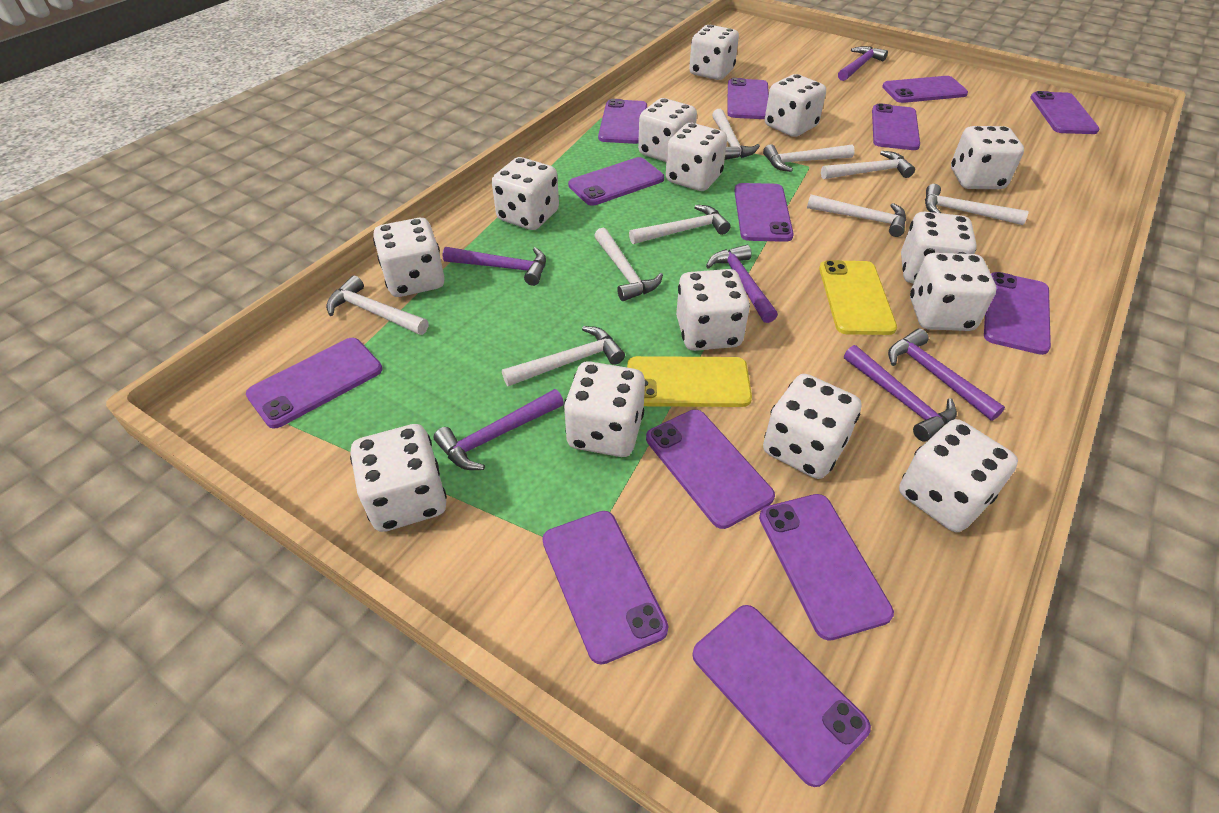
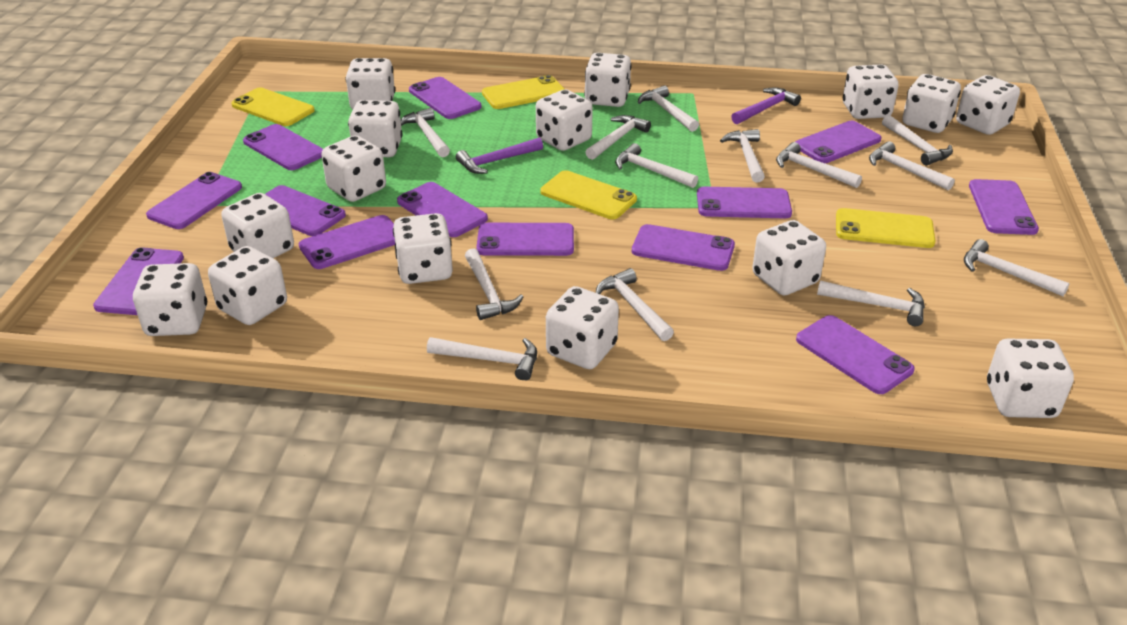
purple hammer: 6 -> 2
white dice: 14 -> 15
white hammer: 9 -> 13
yellow phone: 2 -> 4

